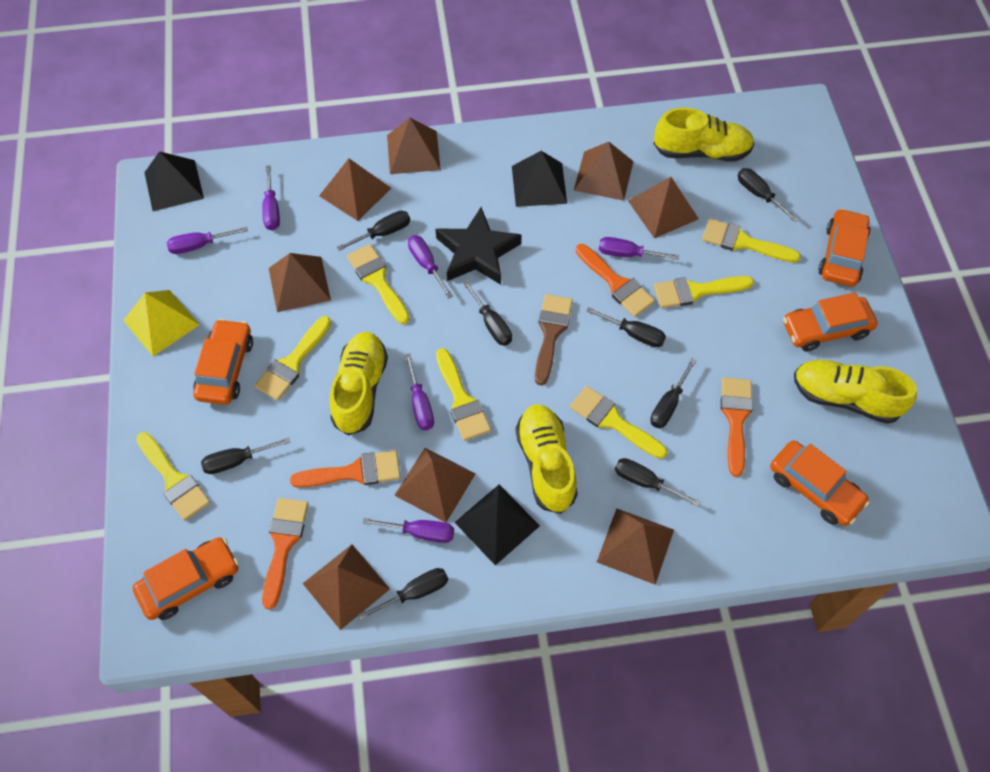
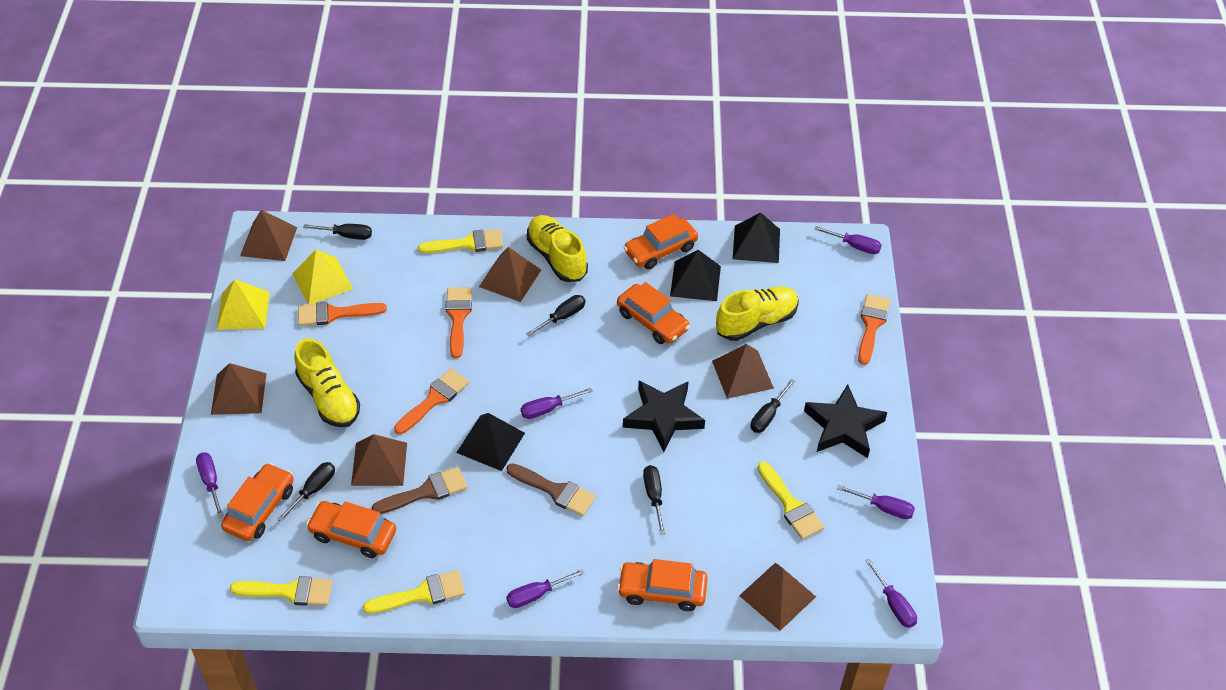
black screwdriver: 8 -> 5
black star: 1 -> 2
brown brush: 1 -> 2
brown pyramid: 8 -> 6
yellow brush: 7 -> 4
yellow pyramid: 1 -> 2
yellow shoe: 4 -> 3

